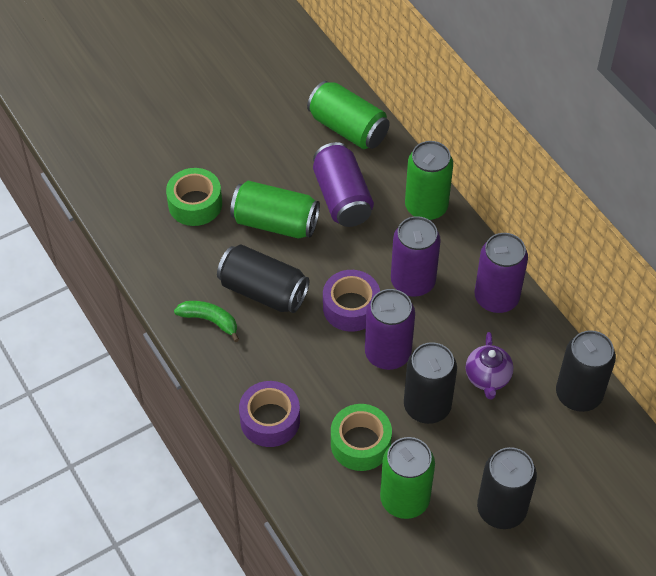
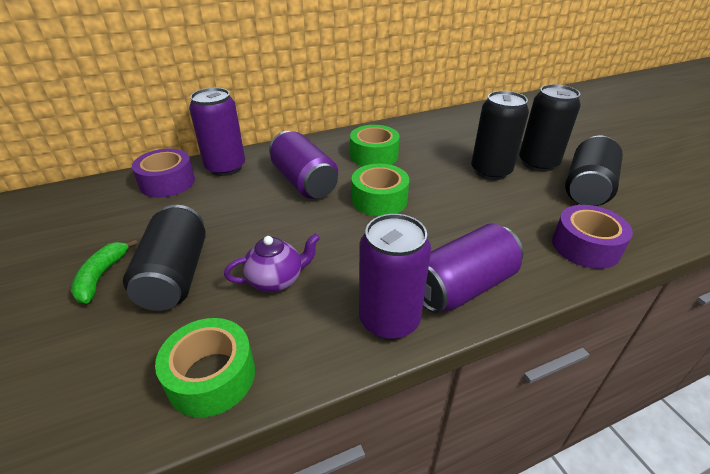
green can: 4 -> 0
green tape: 2 -> 3

